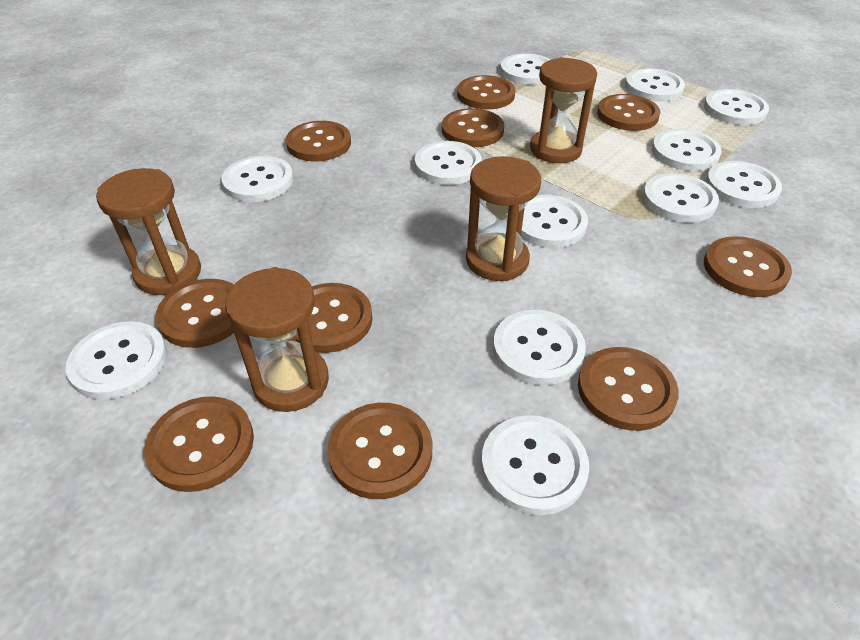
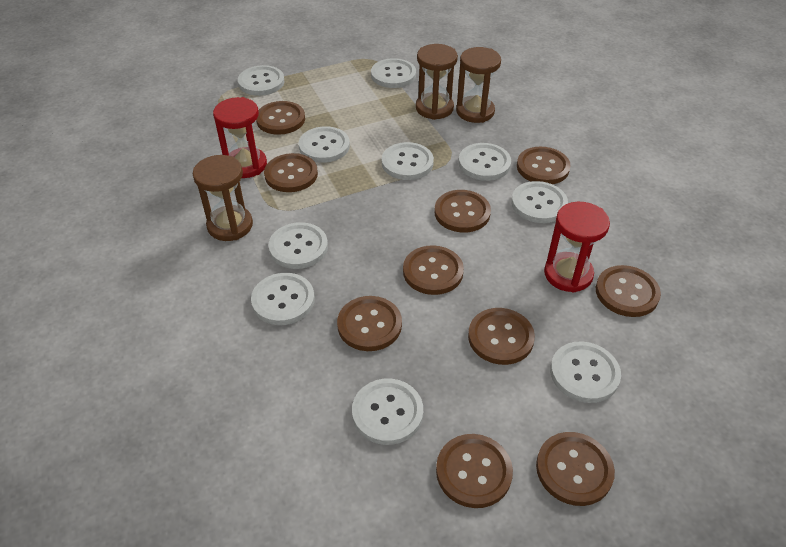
brown hourglass: 4 -> 3
red hourglass: 0 -> 2
white button: 12 -> 10

